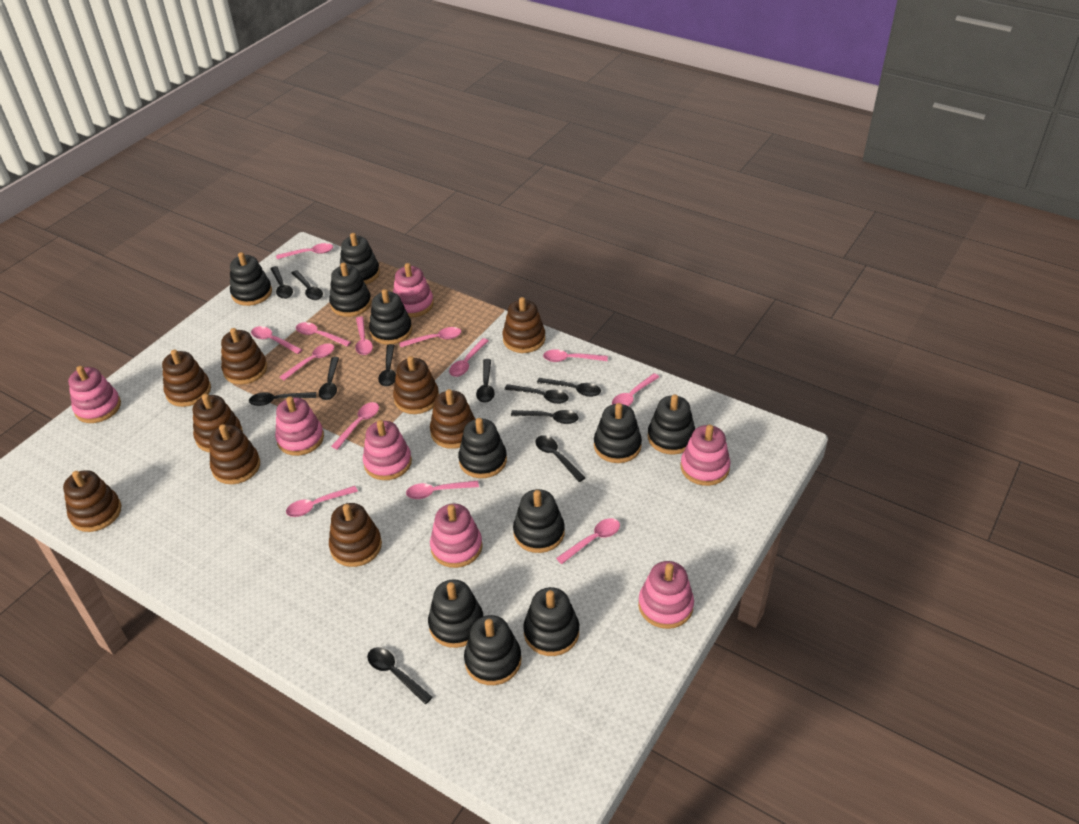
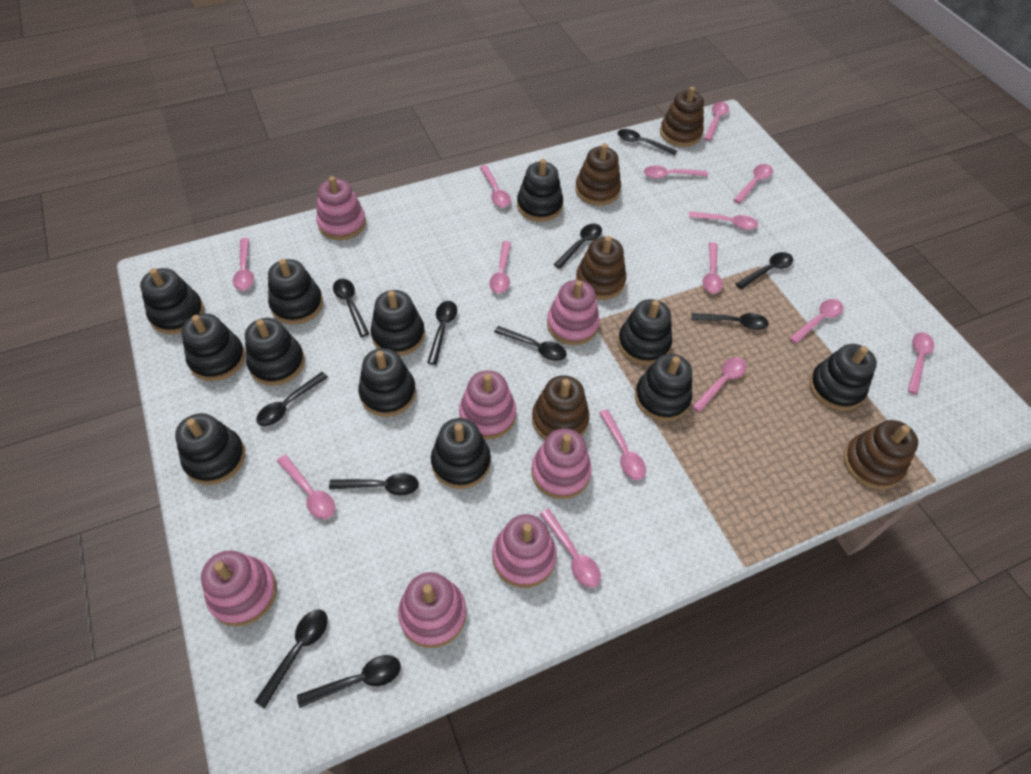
black stacking toy: 11 -> 12
brown stacking toy: 9 -> 5
pink spoon: 13 -> 14

